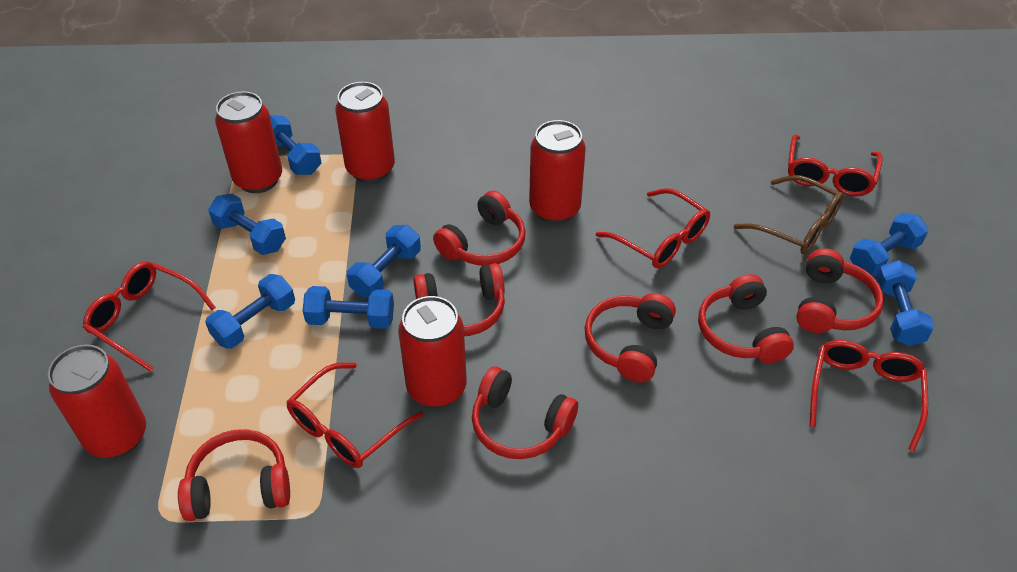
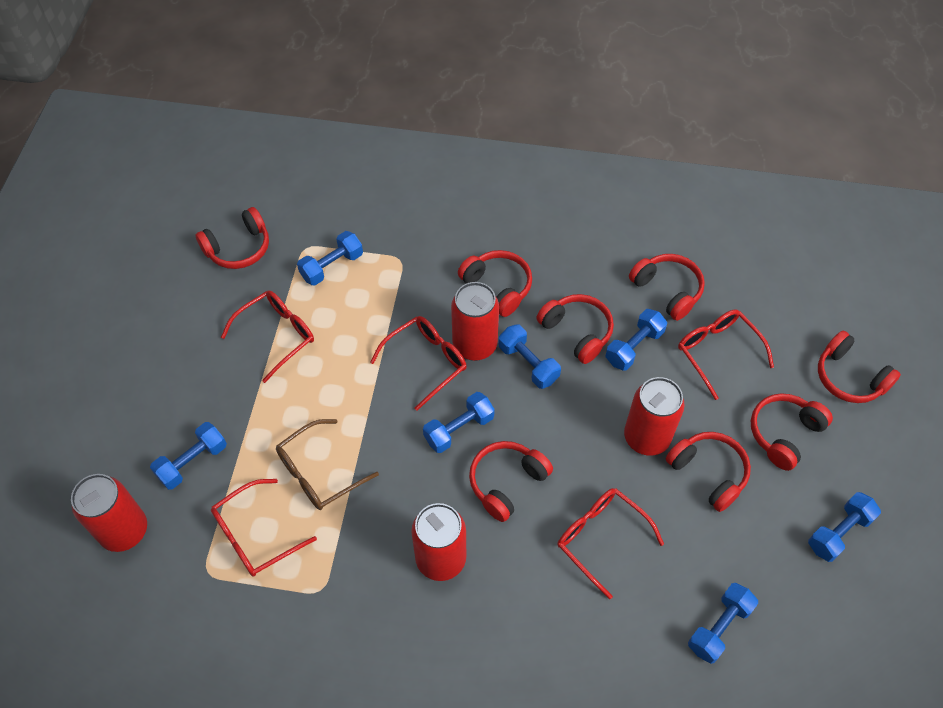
red can: 5 -> 4
red headphones: 7 -> 8

